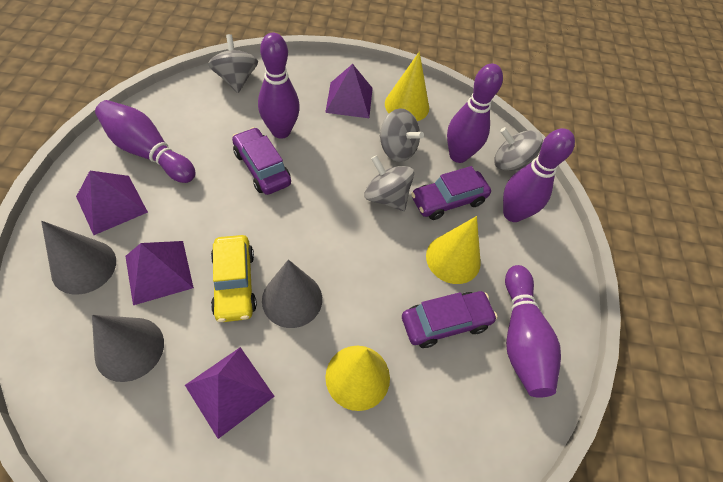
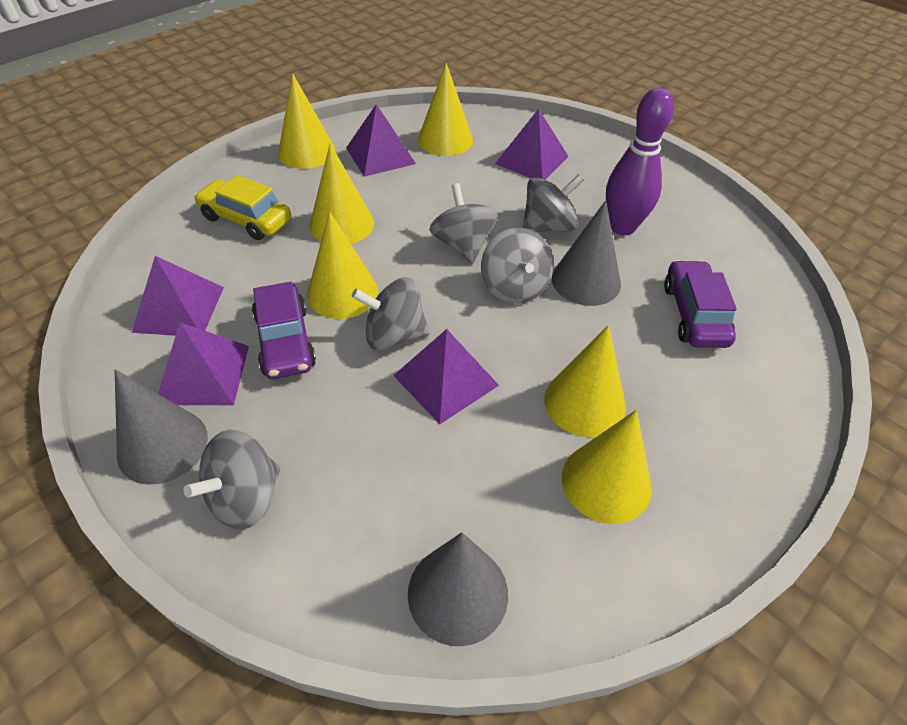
grey spinning top: 4 -> 5
purple bowling pin: 5 -> 1
purple car: 3 -> 2
purple pyramid: 4 -> 5
yellow cone: 3 -> 6

